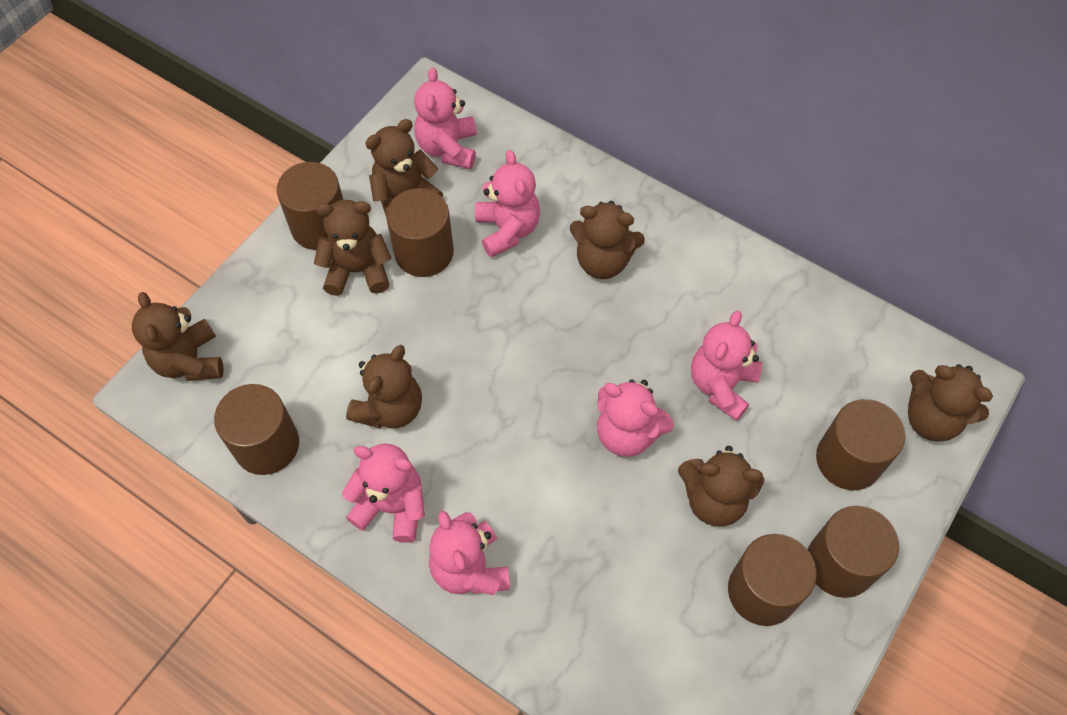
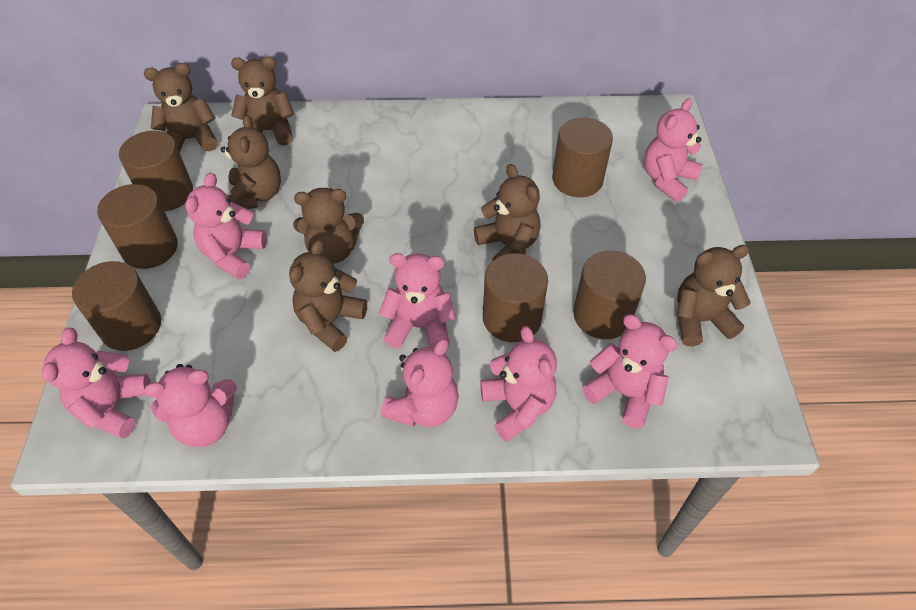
pink teddy bear: 6 -> 8

